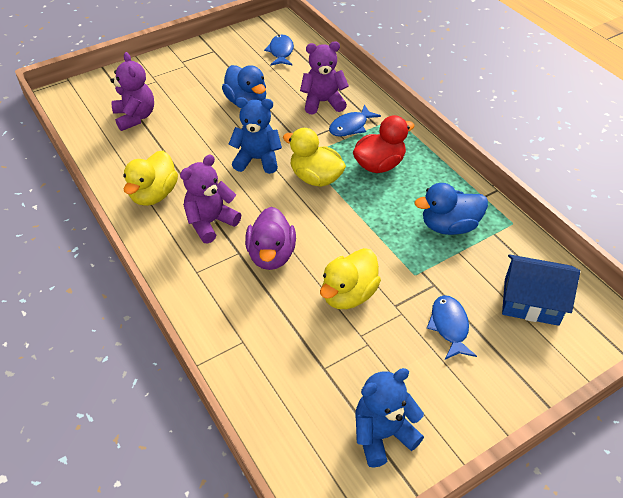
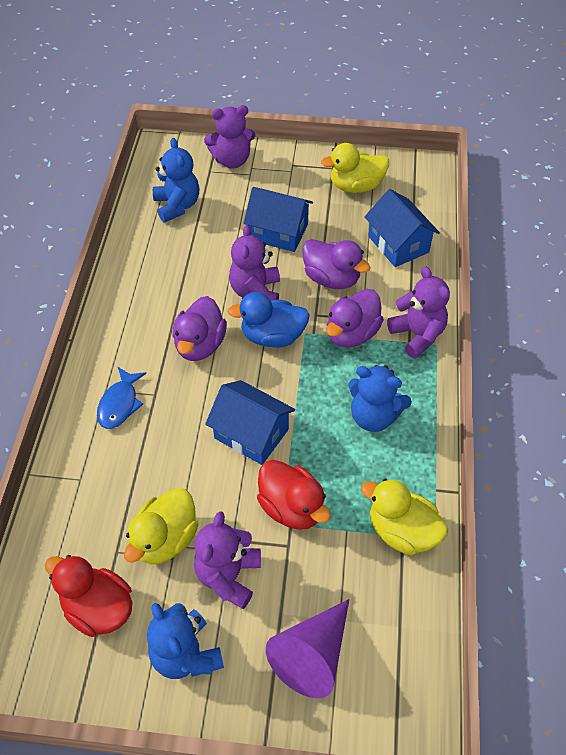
blue duck: 2 -> 1
blue fish: 3 -> 1
blue house: 1 -> 3
blue teddy bear: 2 -> 3
purple cone: 0 -> 1
purple duck: 1 -> 3
purple teddy bear: 3 -> 4
red duck: 1 -> 2

